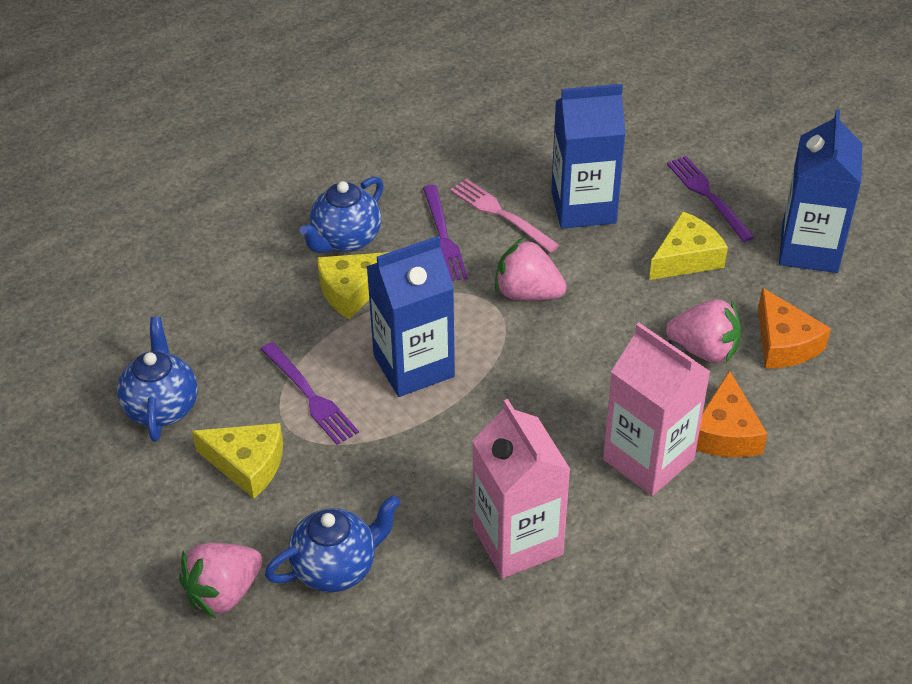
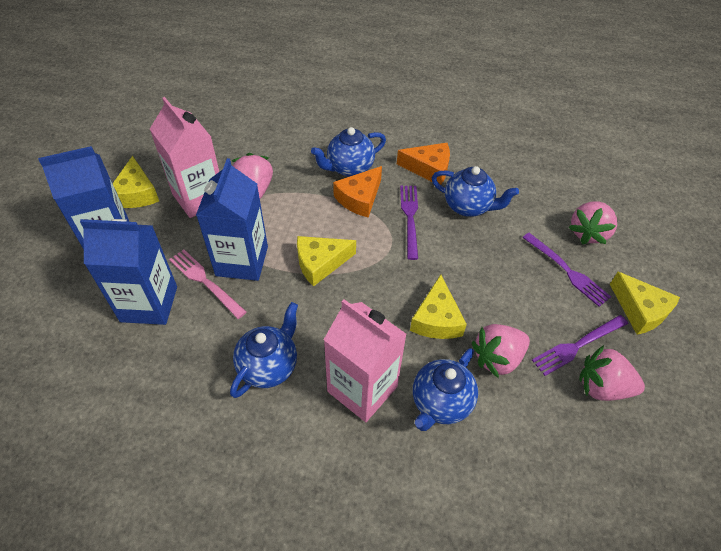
blue teapot: 3 -> 4
pink strawberry: 3 -> 4
yellow cheese: 3 -> 4

